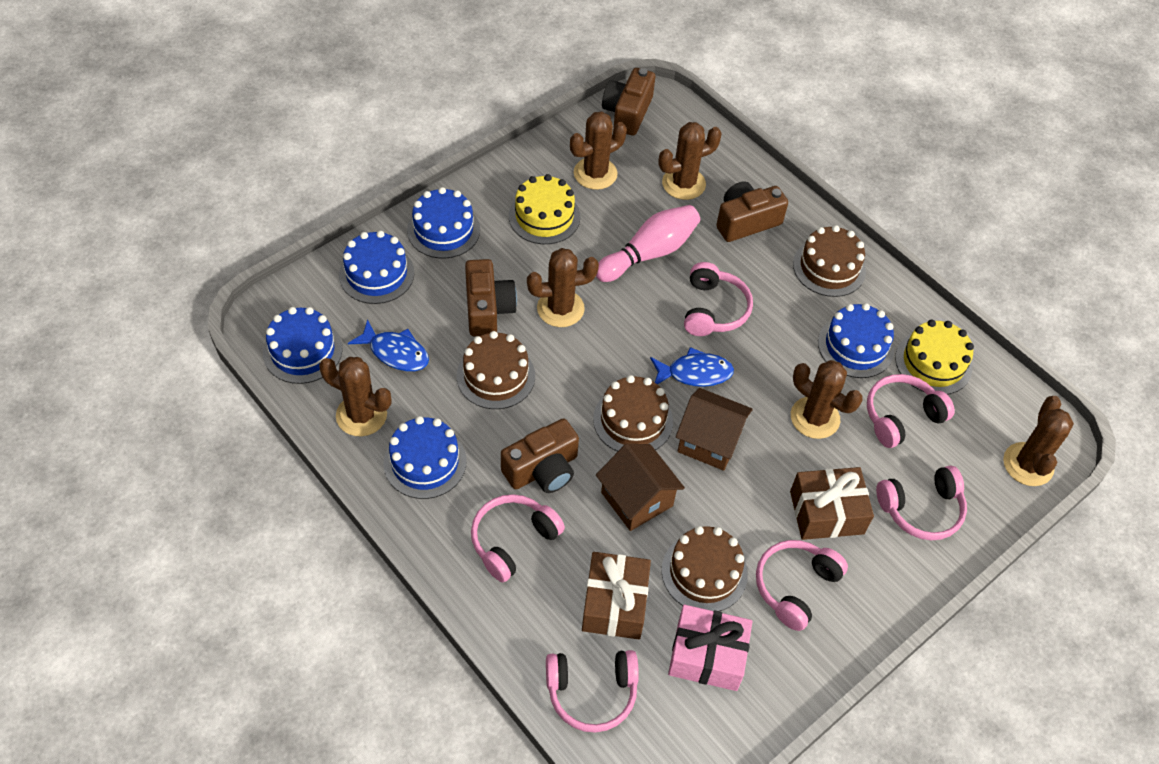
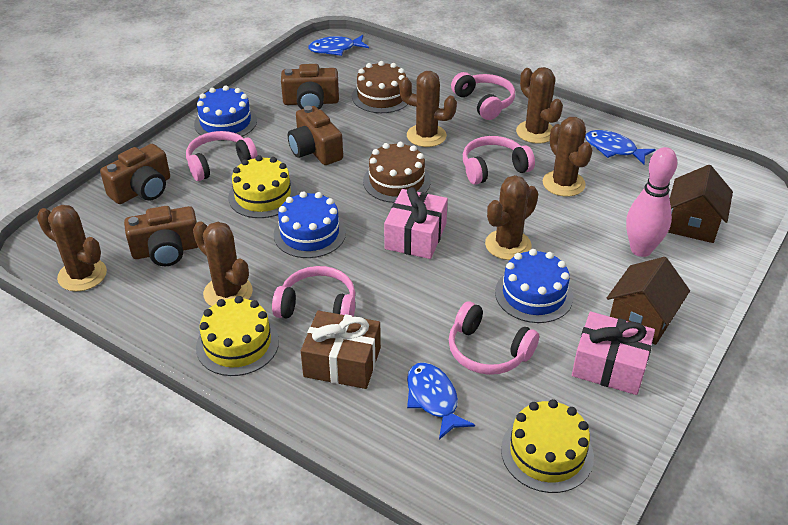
blue cake: 5 -> 3
blue fish: 2 -> 3
brown cake: 4 -> 2
brown gift: 2 -> 1
pink gift: 1 -> 2
pink headphones: 6 -> 5
yellow cake: 2 -> 3

